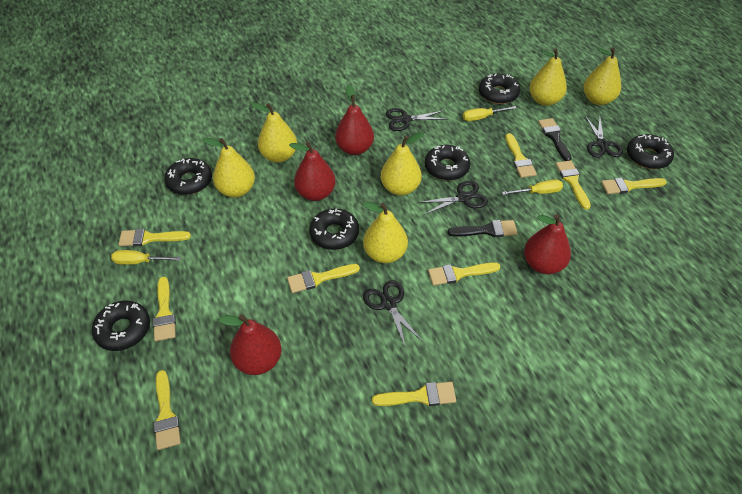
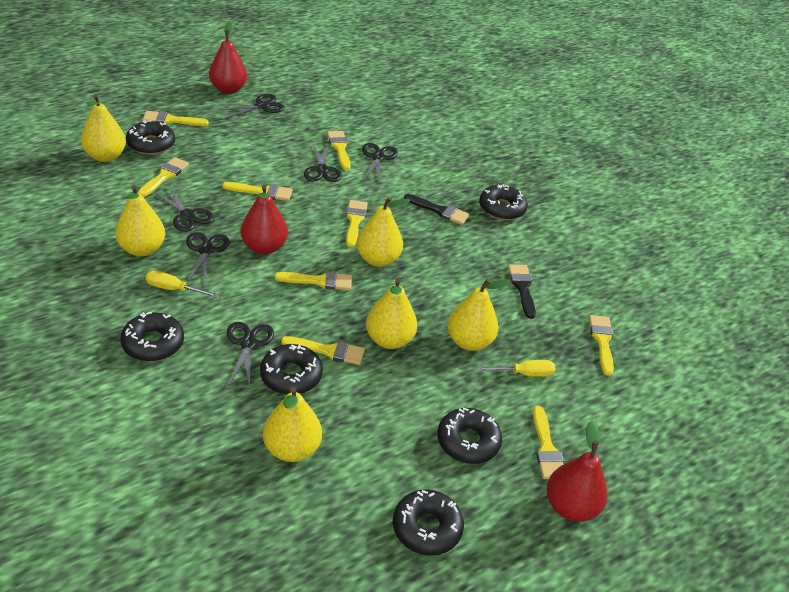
black scissors: 4 -> 6
red pear: 4 -> 3
yellow screwdriver: 3 -> 2

